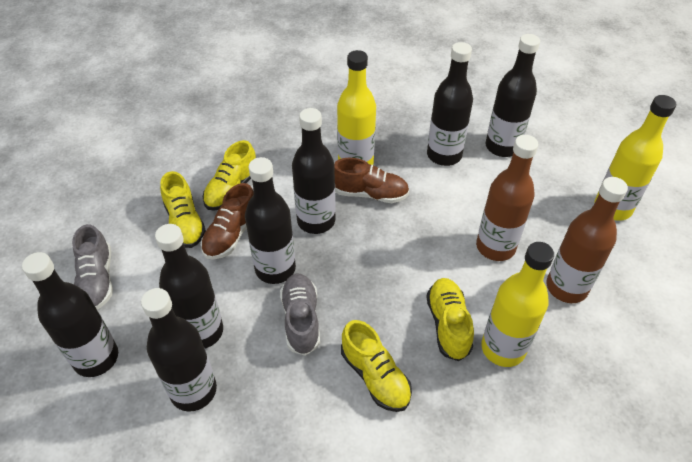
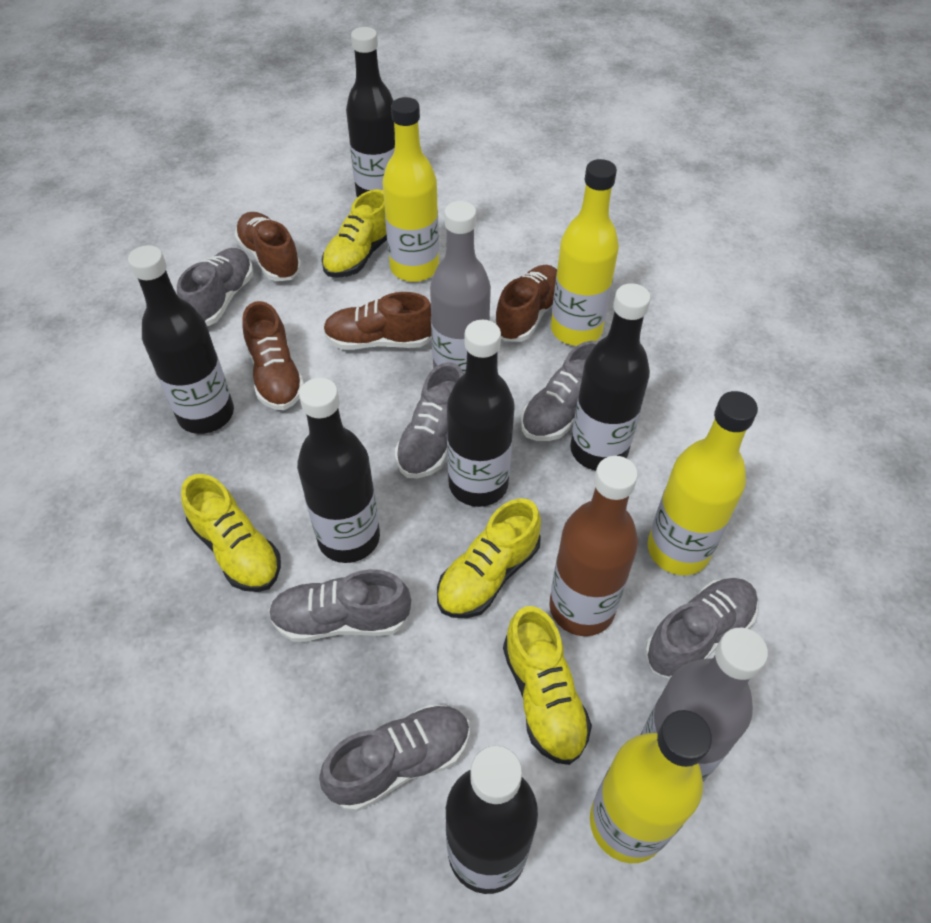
black bottle: 7 -> 6
brown bottle: 2 -> 1
brown shoe: 2 -> 4
grey bottle: 0 -> 2
grey shoe: 2 -> 6
yellow bottle: 3 -> 4

